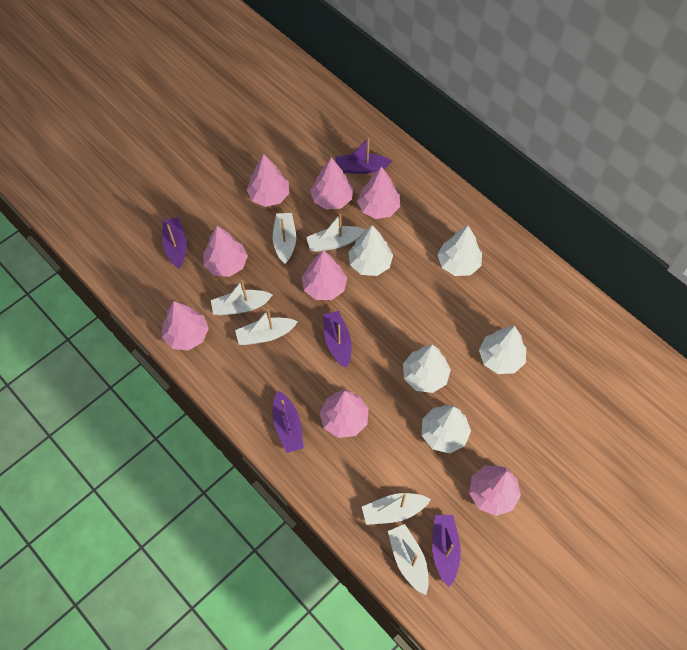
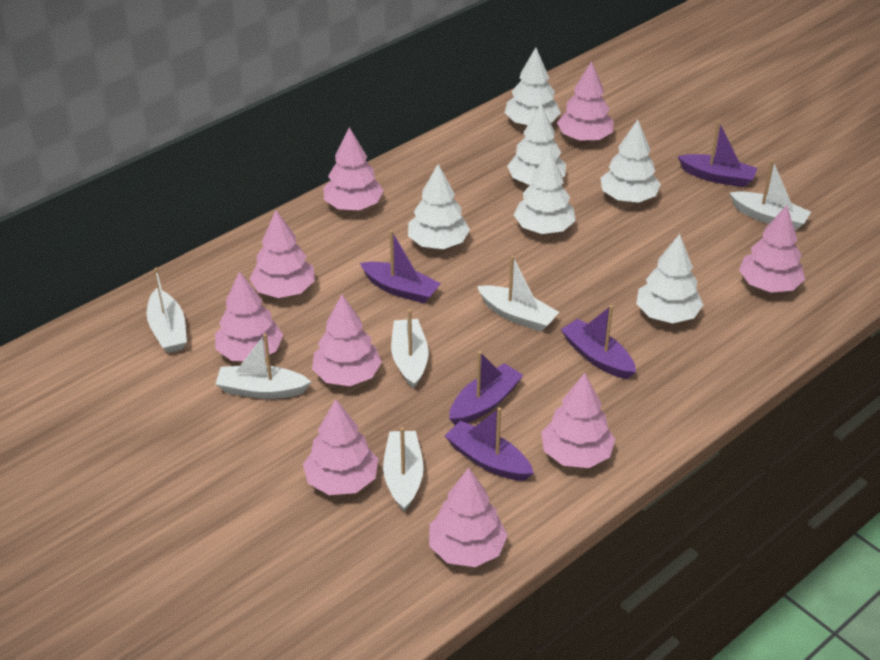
pink tree: 8 -> 9
white tree: 5 -> 6

